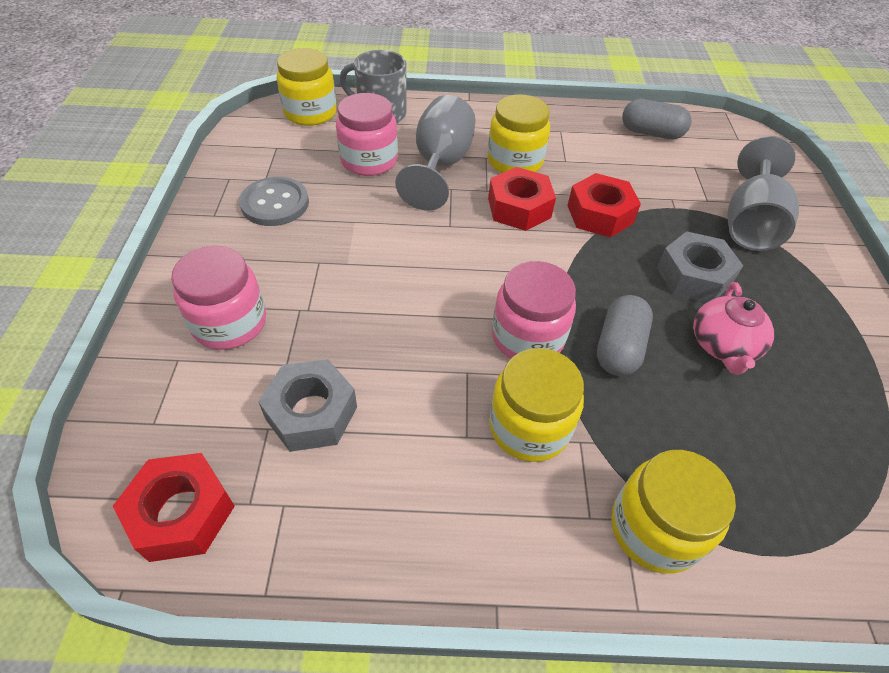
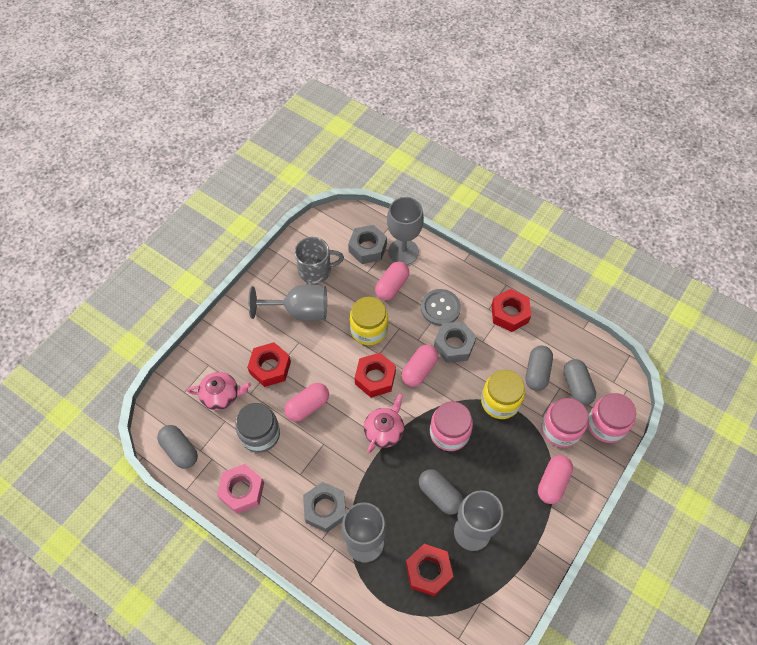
grey capsule: 2 -> 4
grey goblet: 2 -> 4
grey jar: 0 -> 1
grey nut: 2 -> 3
pink capsule: 0 -> 4
pink nut: 0 -> 1
pink teapot: 1 -> 2
red nut: 3 -> 4
yellow jar: 4 -> 2

